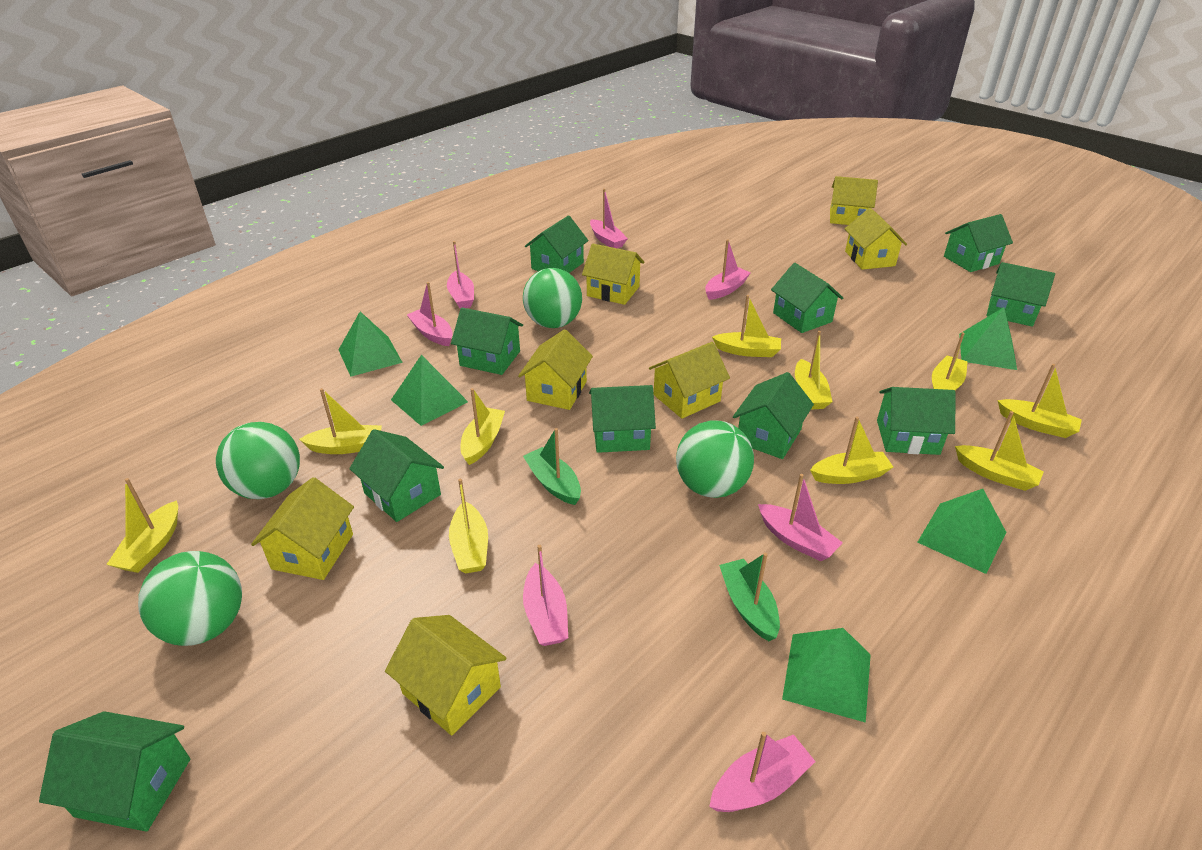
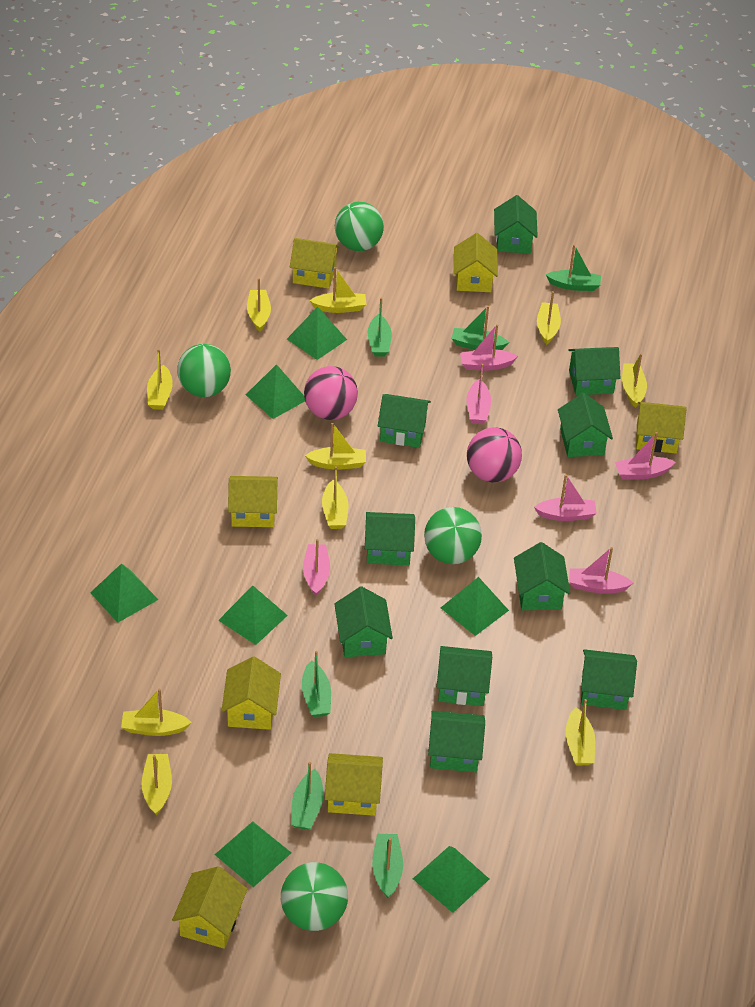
green boat: 2 -> 6
green pyramid: 5 -> 7
pink ball: 0 -> 2
pink boat: 7 -> 6

